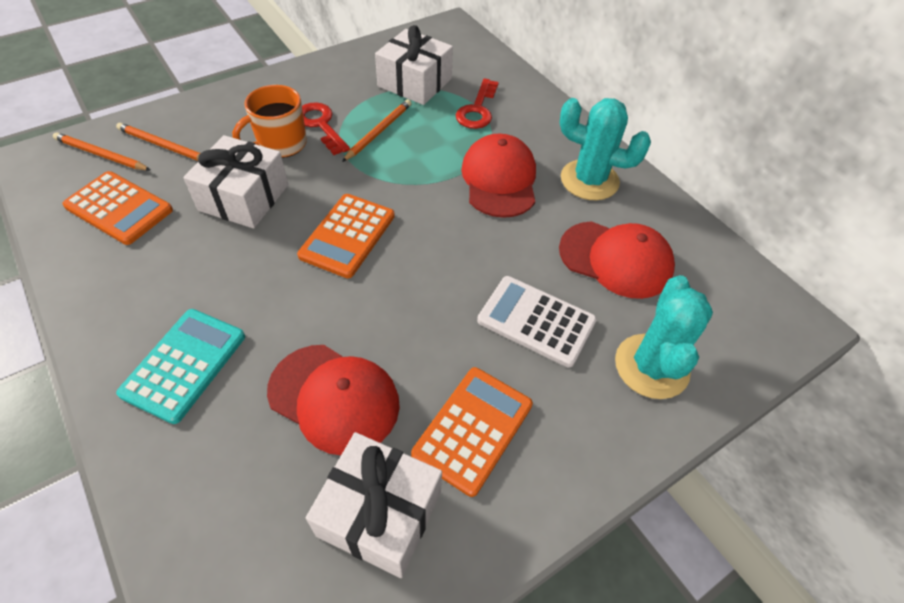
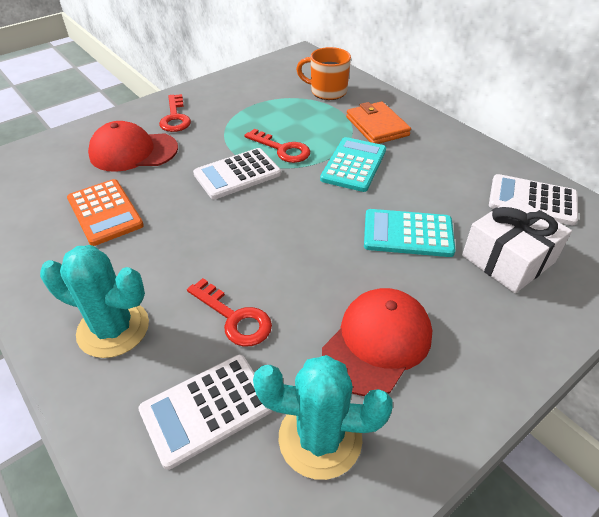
orange calculator: 3 -> 1
orange pencil: 3 -> 0
orange wallet: 0 -> 1
red cap: 3 -> 2
red key: 2 -> 3
turquoise calculator: 1 -> 2
white calculator: 1 -> 3
white gift: 3 -> 1

